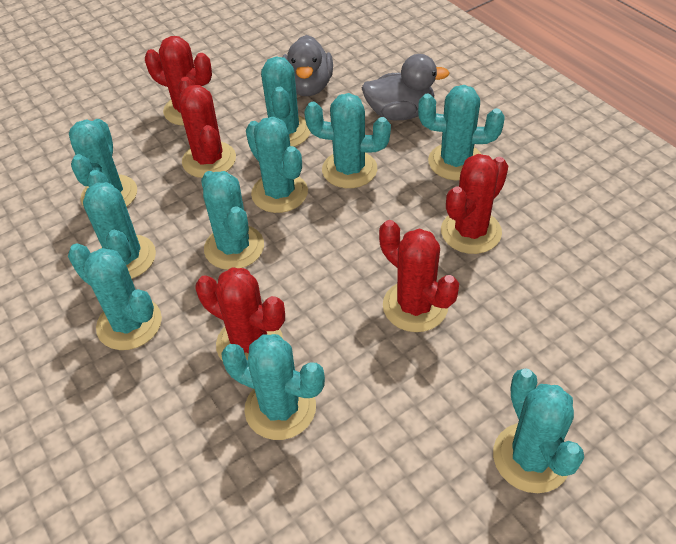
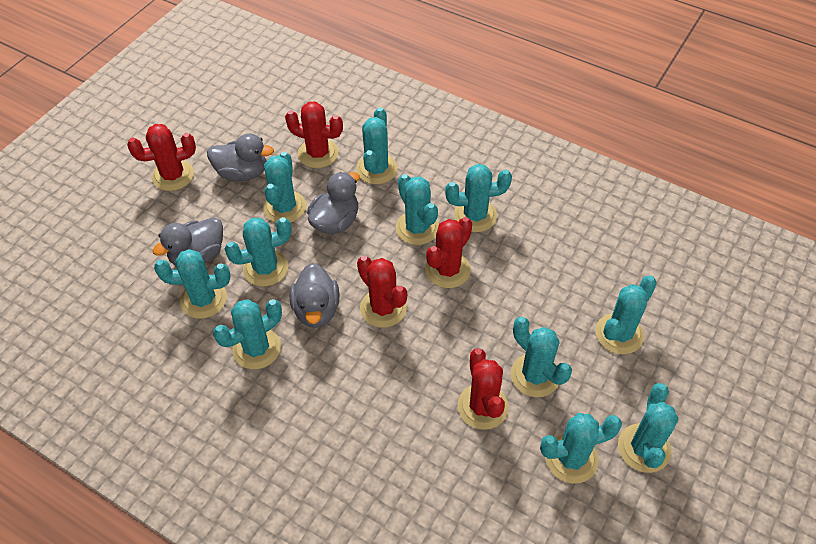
grey duck: 2 -> 4
turquoise cactus: 10 -> 11

